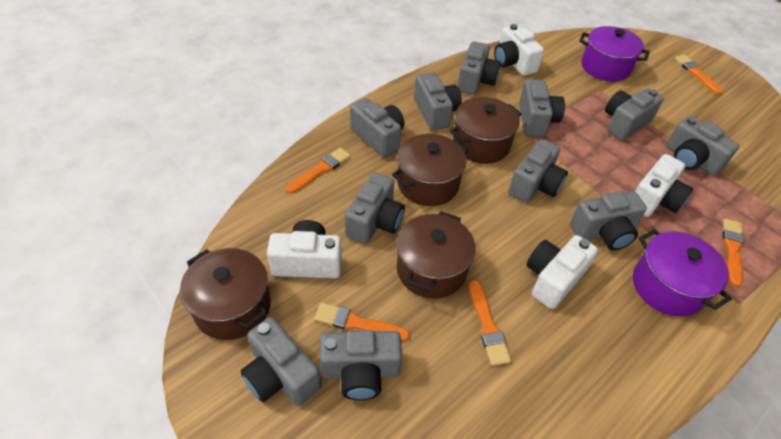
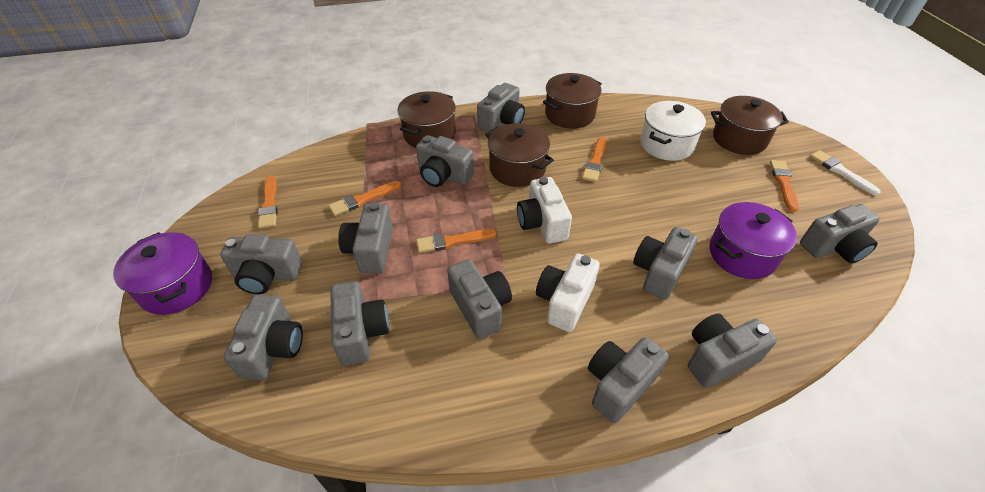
white brush: 0 -> 1
white camera: 4 -> 2
white pot: 0 -> 1

